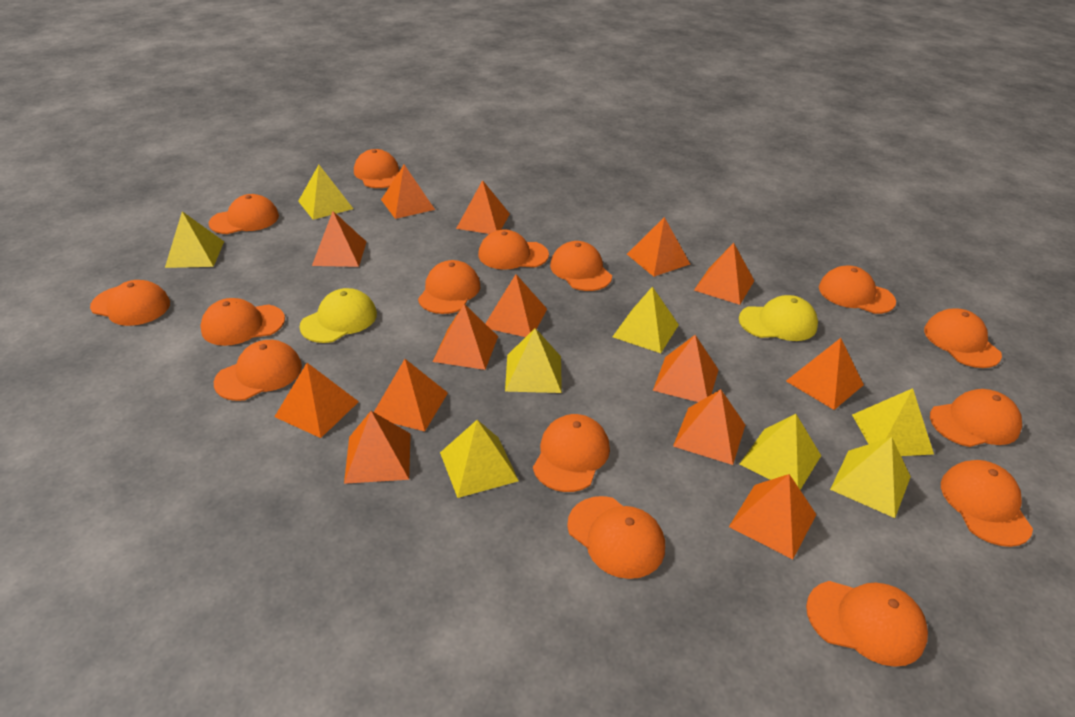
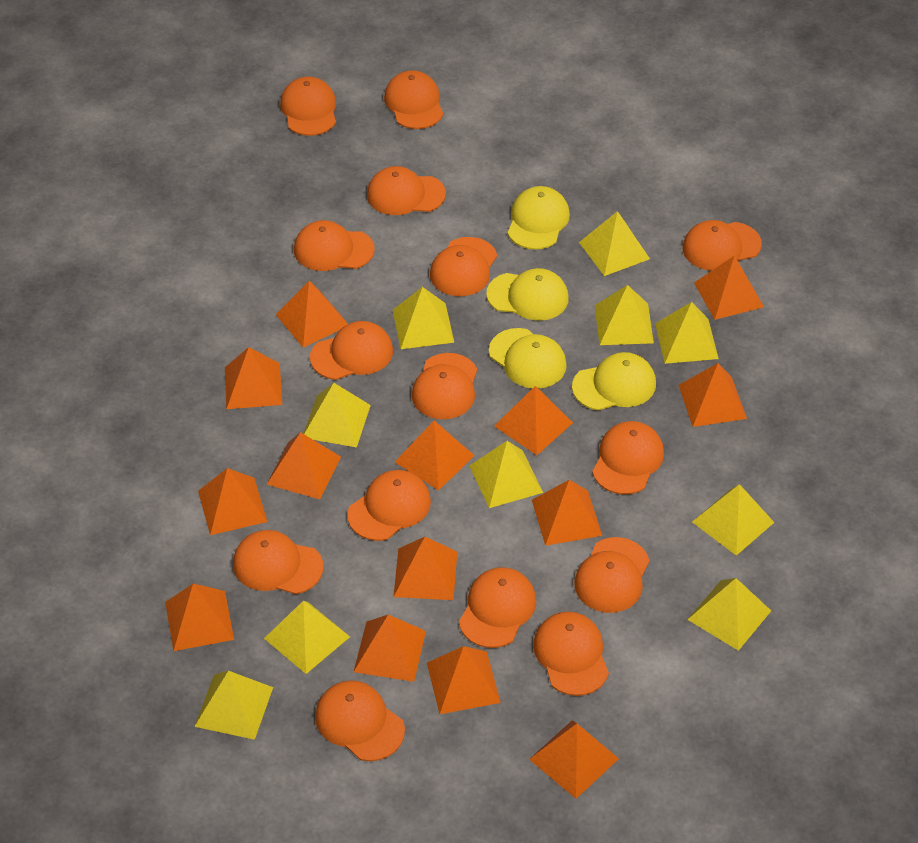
yellow cap: 2 -> 4
yellow pyramid: 8 -> 10

